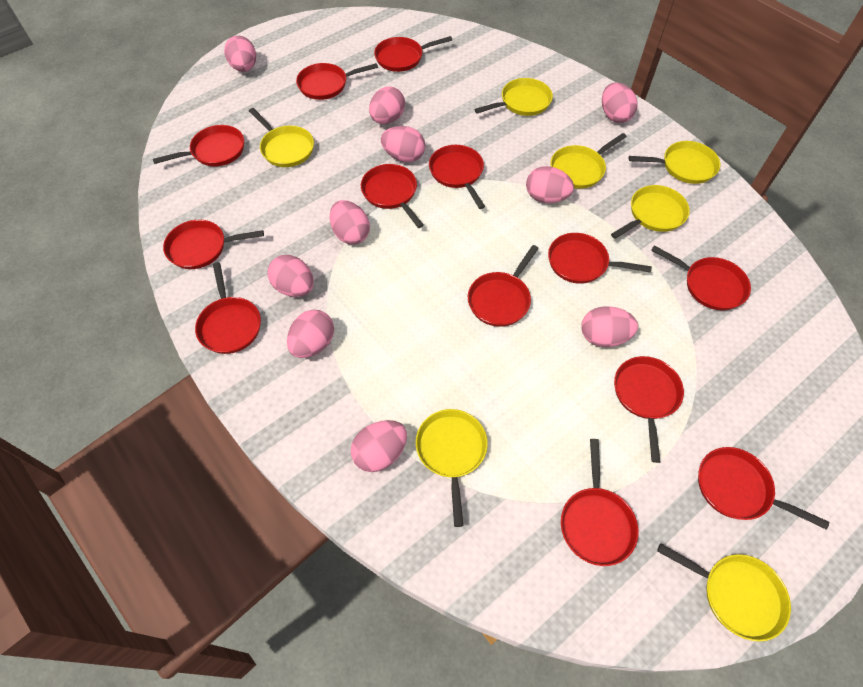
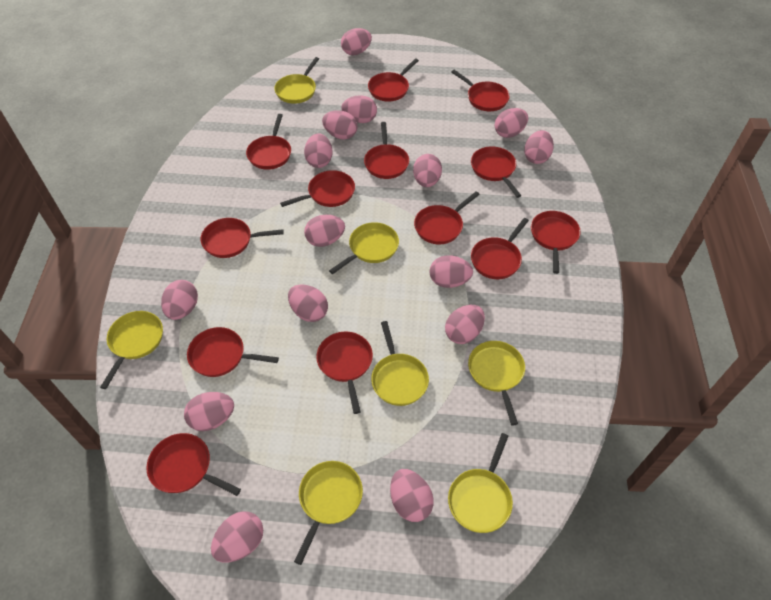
pink egg: 10 -> 15

